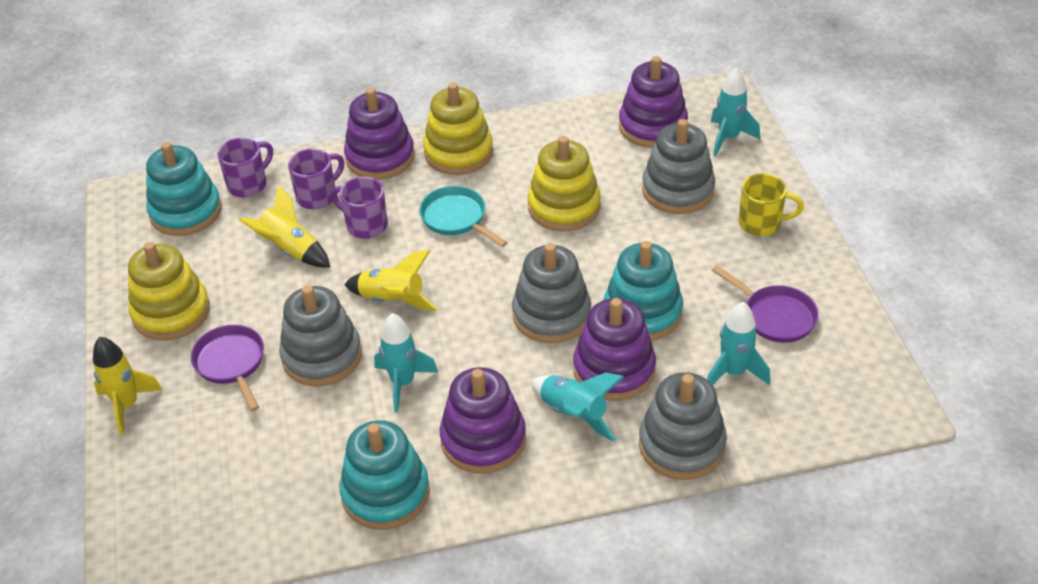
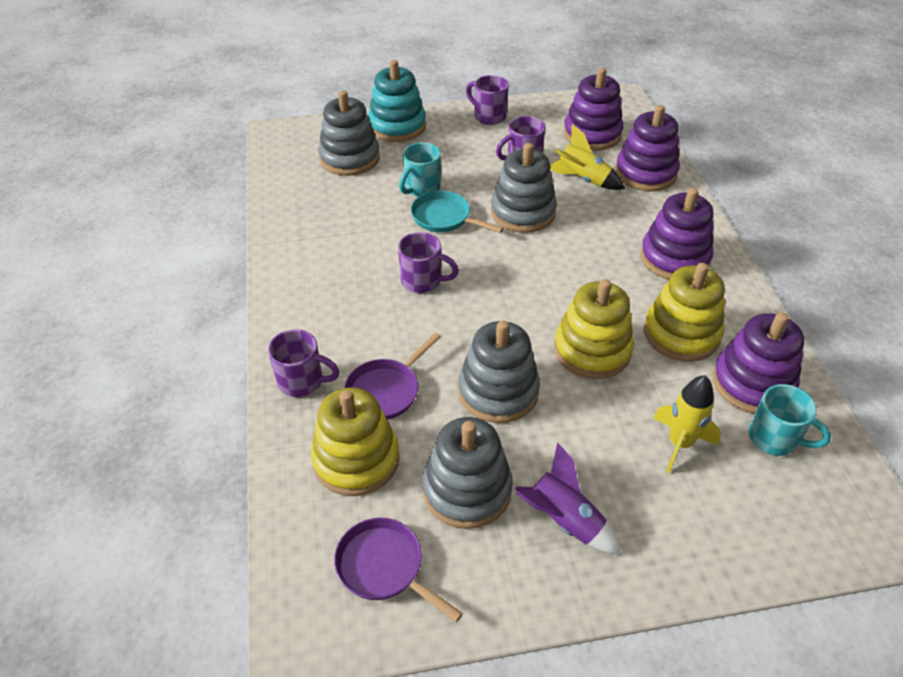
purple mug: 3 -> 4
purple rocket: 0 -> 1
turquoise mug: 0 -> 2
turquoise rocket: 4 -> 0
turquoise stacking toy: 3 -> 1
yellow mug: 1 -> 0
yellow rocket: 3 -> 2

